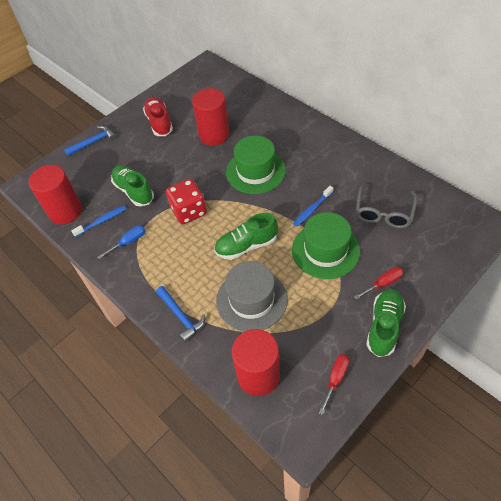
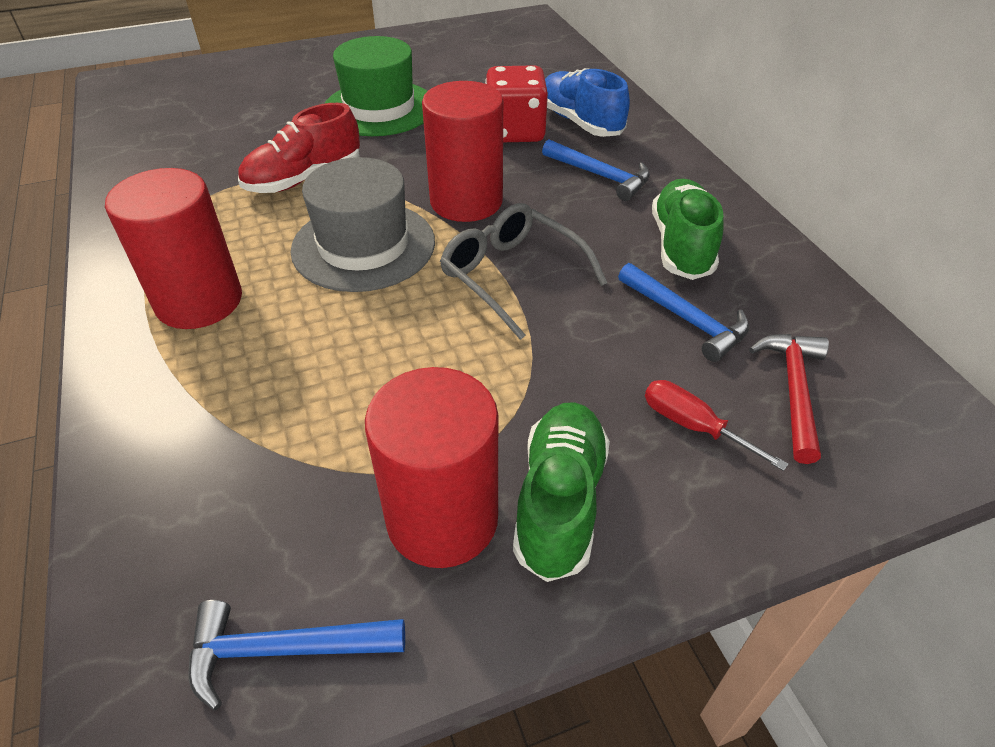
blue hammer: 2 -> 3
blue screwdriver: 1 -> 0
blue shoe: 0 -> 1
blue toothbrush: 2 -> 0
green hat: 2 -> 1
green shoe: 3 -> 2
red hammer: 0 -> 1
red screwdriver: 2 -> 1

